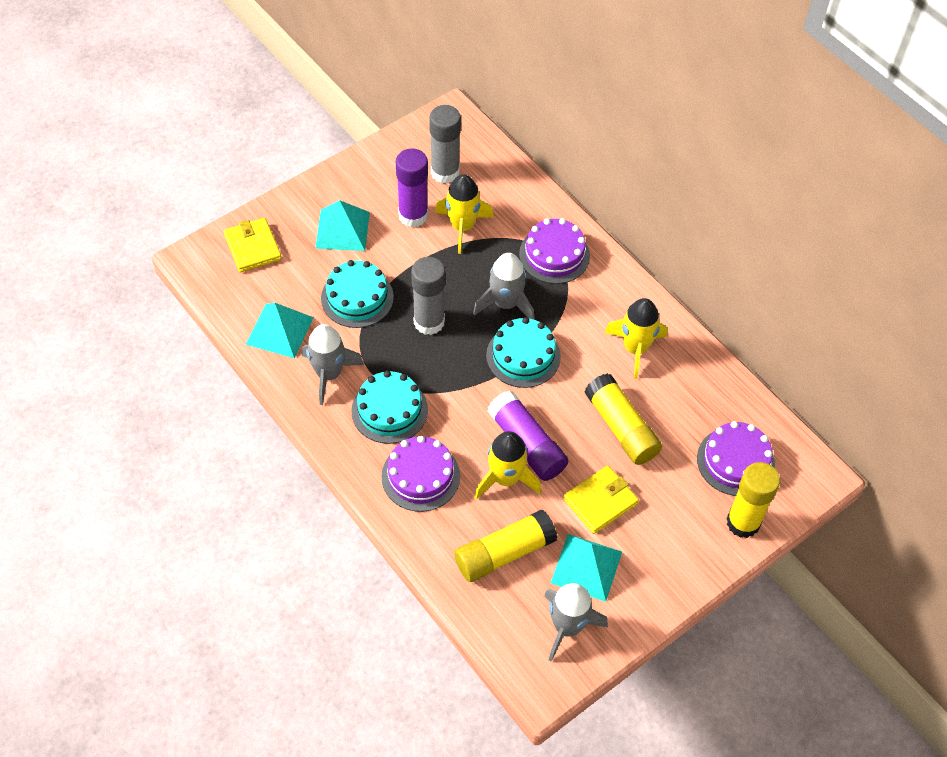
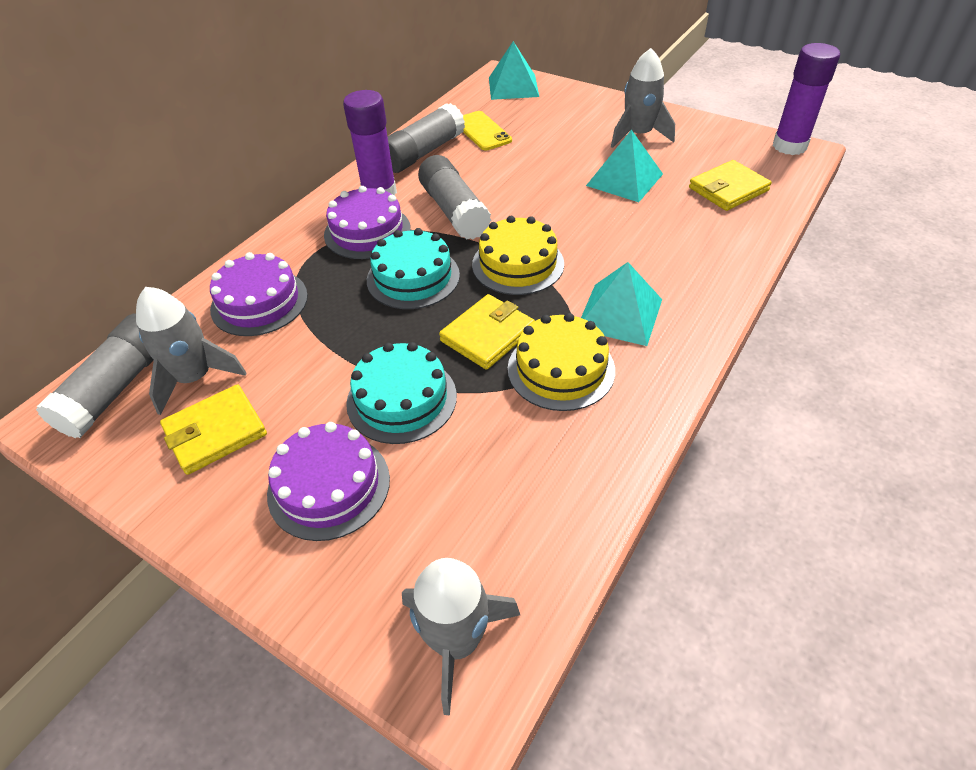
grey glue stick: 2 -> 3
turquoise cake: 3 -> 2
yellow cake: 0 -> 2
yellow glue stick: 3 -> 0
yellow phone: 0 -> 1
yellow rocket: 3 -> 0
yellow wallet: 2 -> 3

